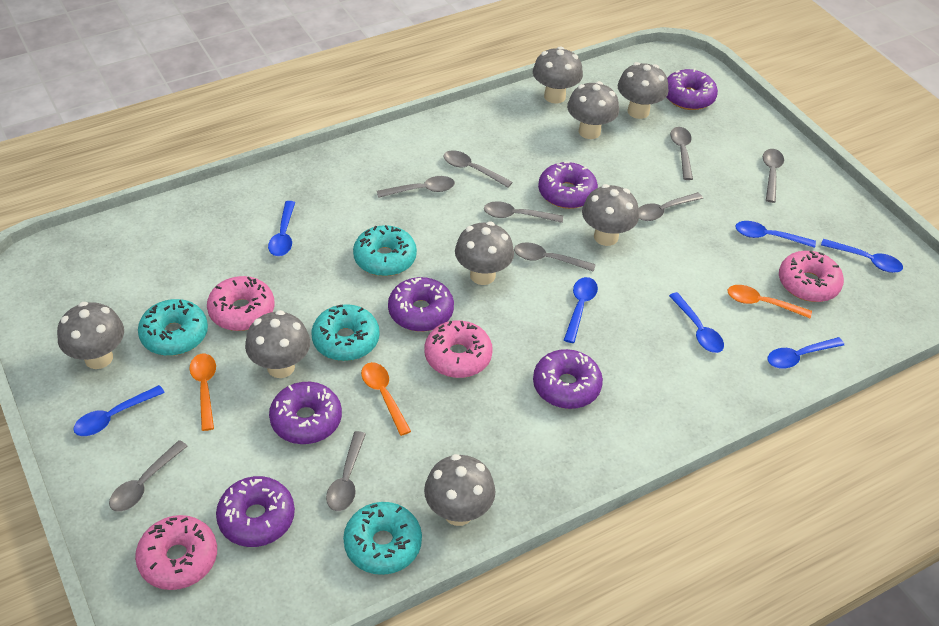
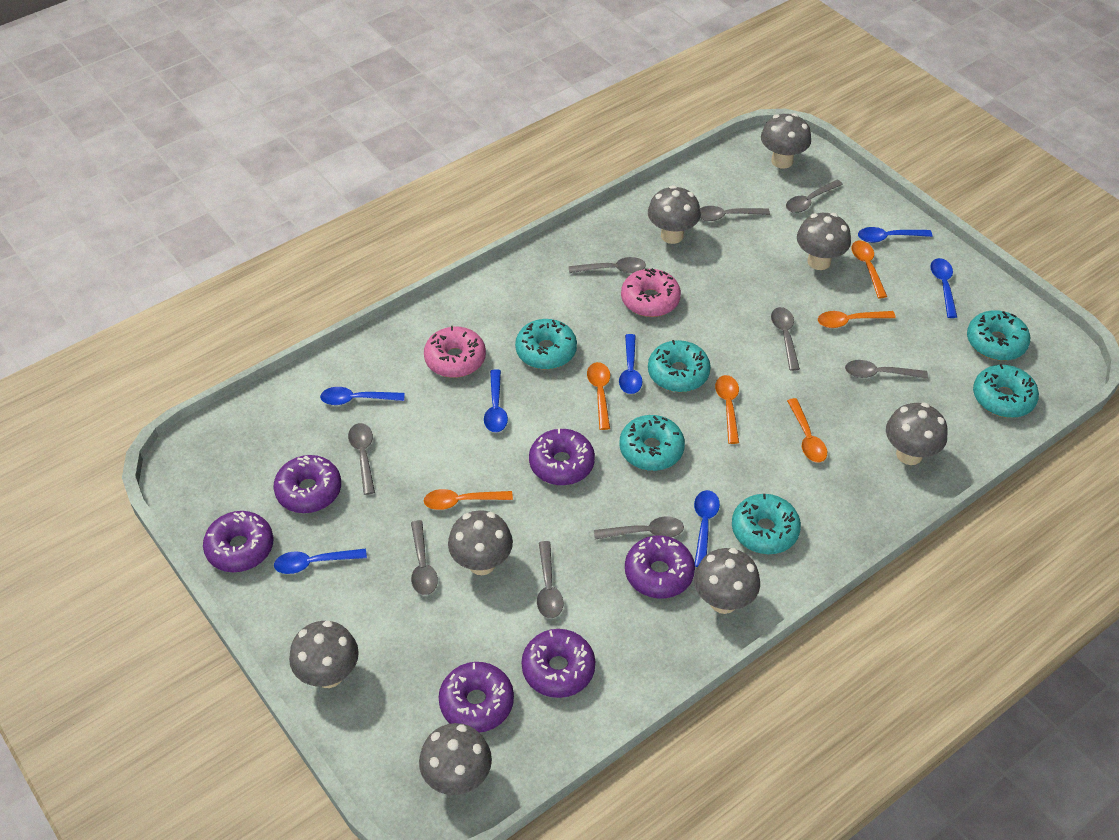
orange spoon: 3 -> 6
pink donut: 4 -> 2
turquoise donut: 4 -> 6

